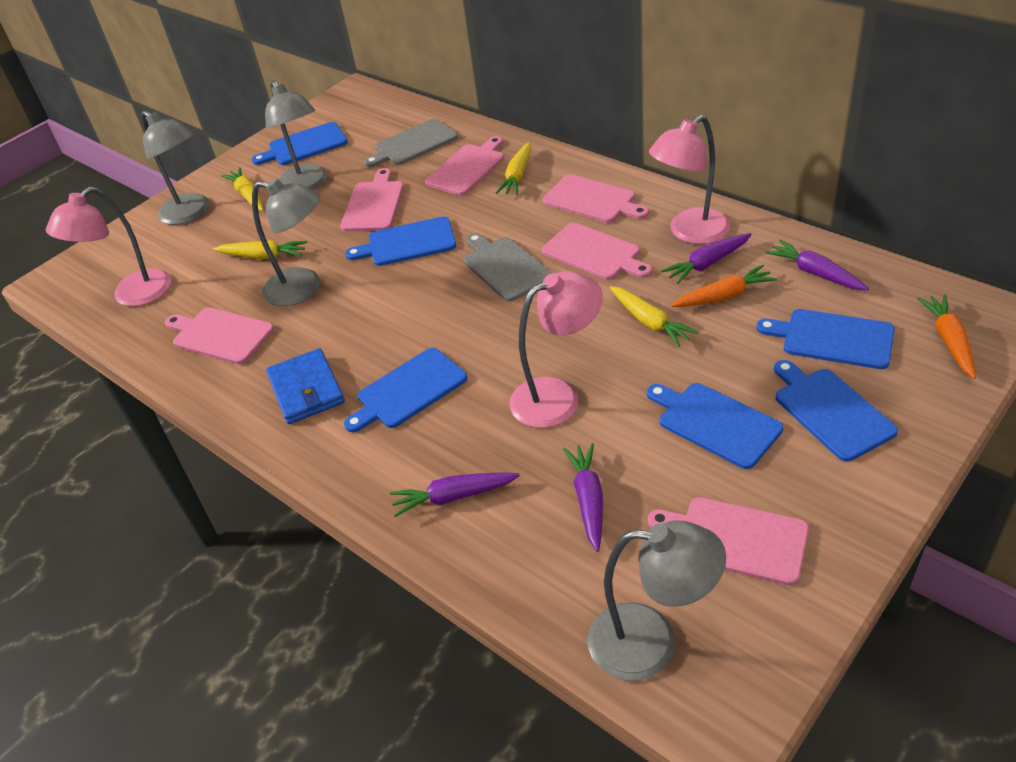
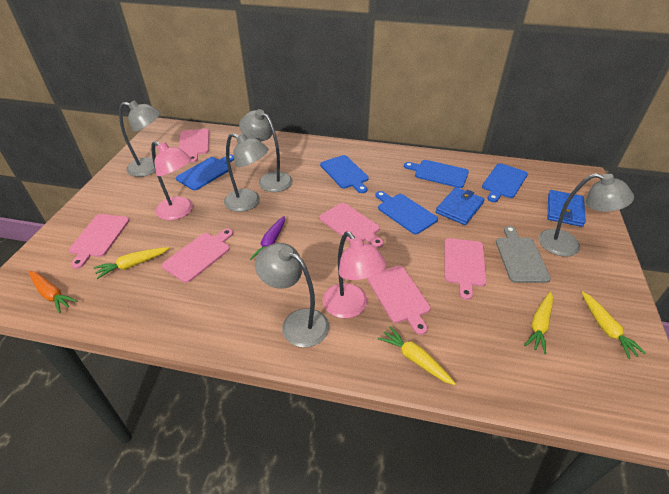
blue cutting board: 6 -> 5
blue wallet: 1 -> 2
grey cutting board: 2 -> 1
grey lamp: 4 -> 5
orange carrot: 2 -> 1
pink lamp: 3 -> 2
purple carrot: 4 -> 1

